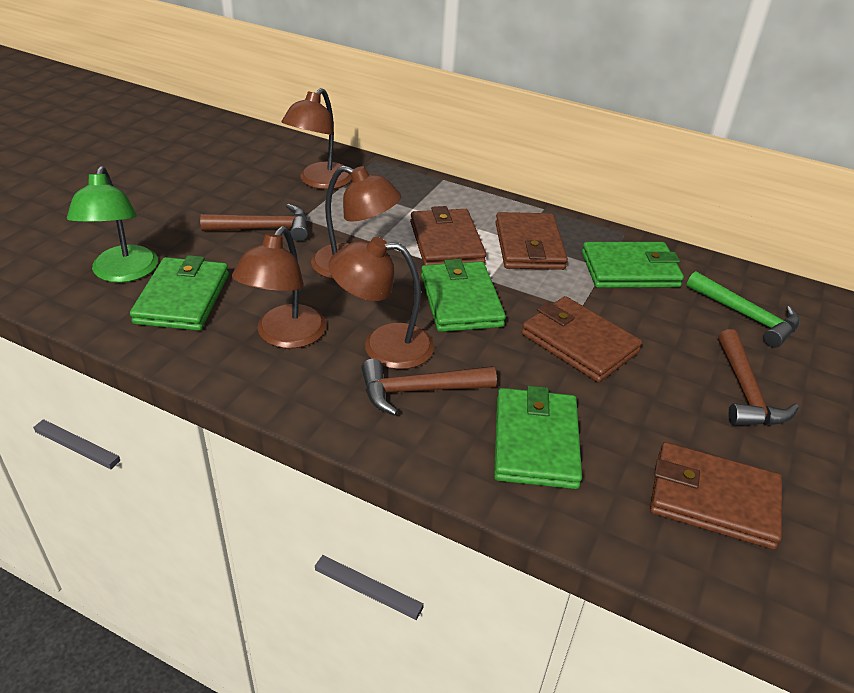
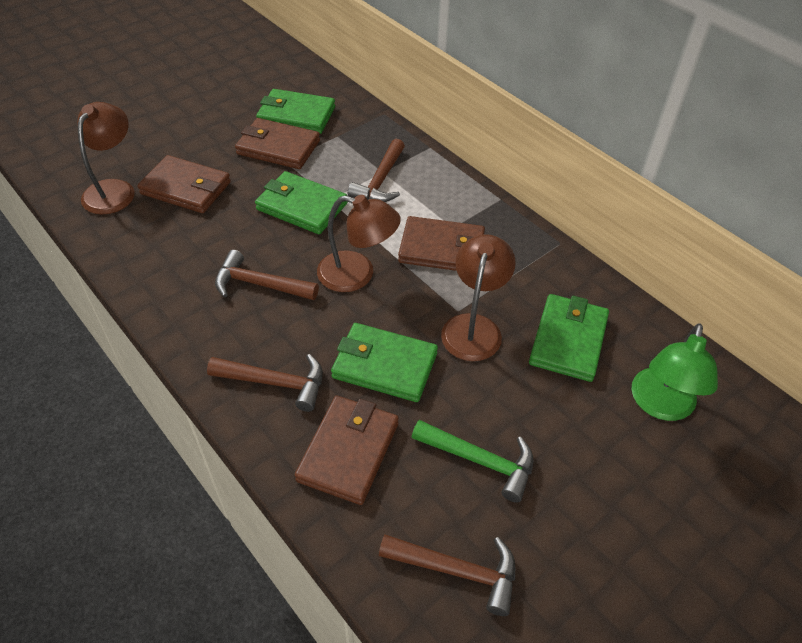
brown hammer: 3 -> 4
brown lamp: 4 -> 3

